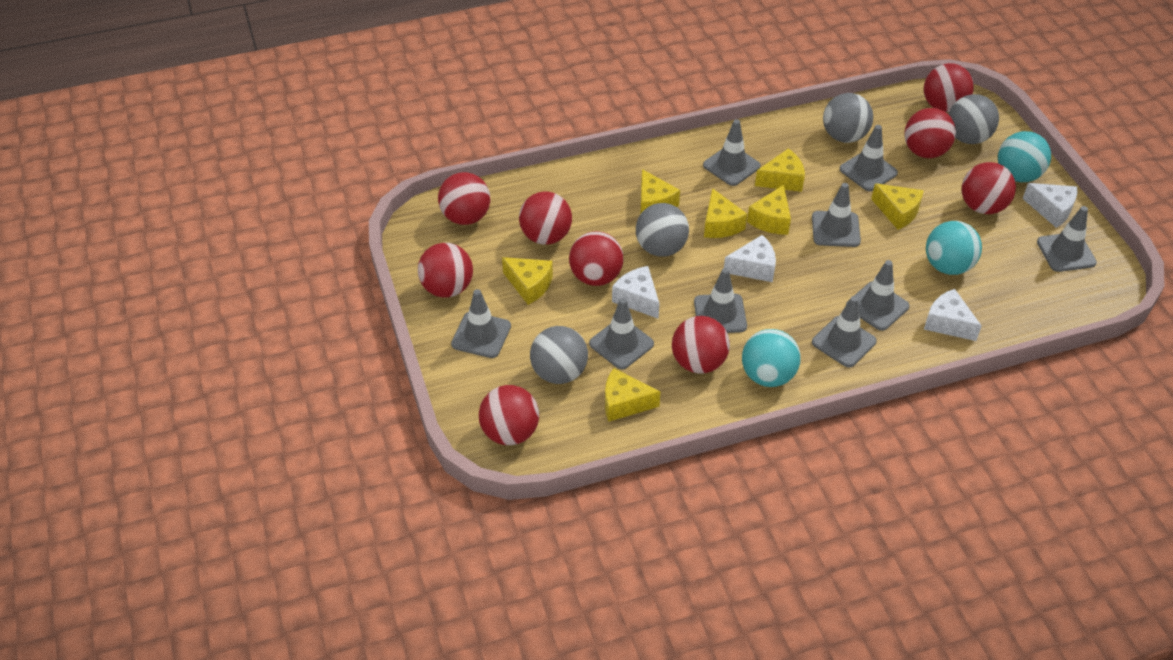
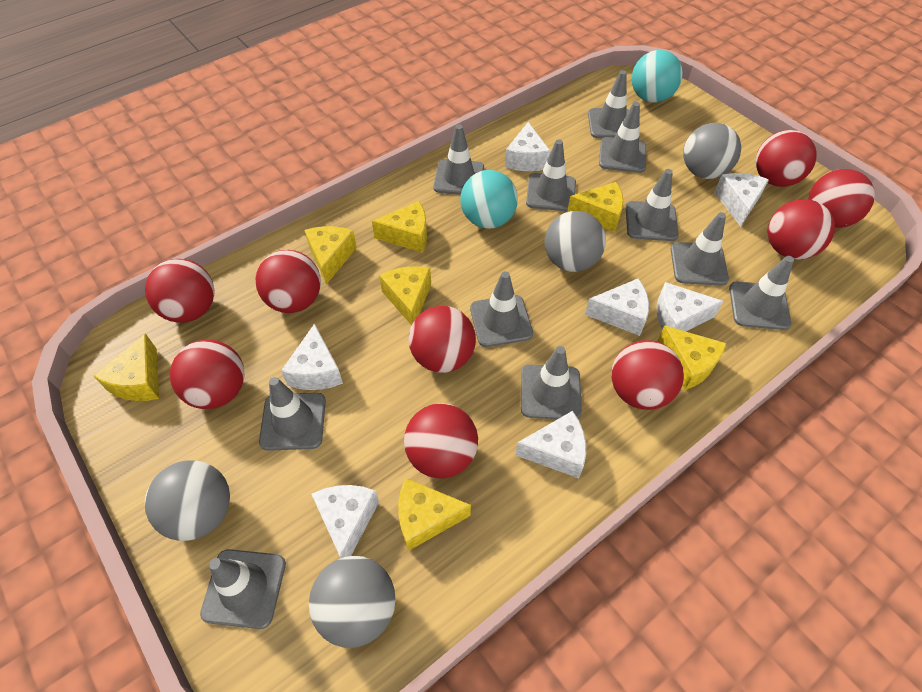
grey traffic cone: 9 -> 11
turquoise ball: 3 -> 2
white cheese: 4 -> 7

